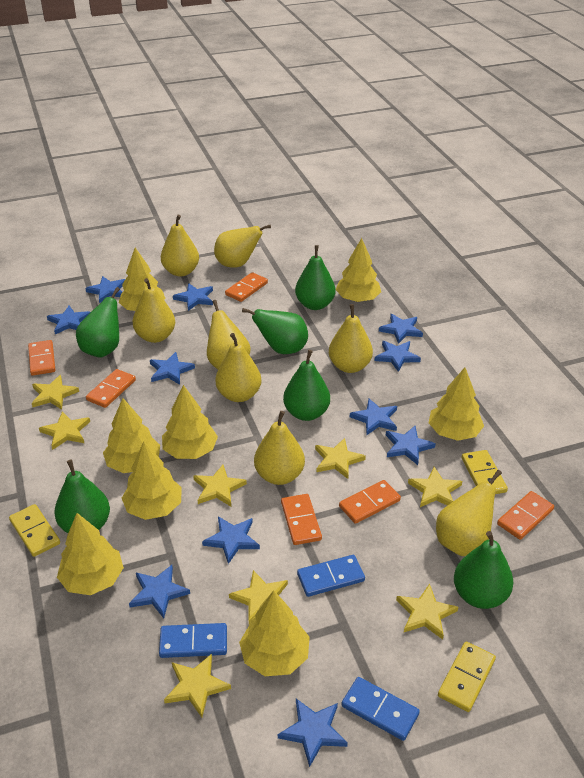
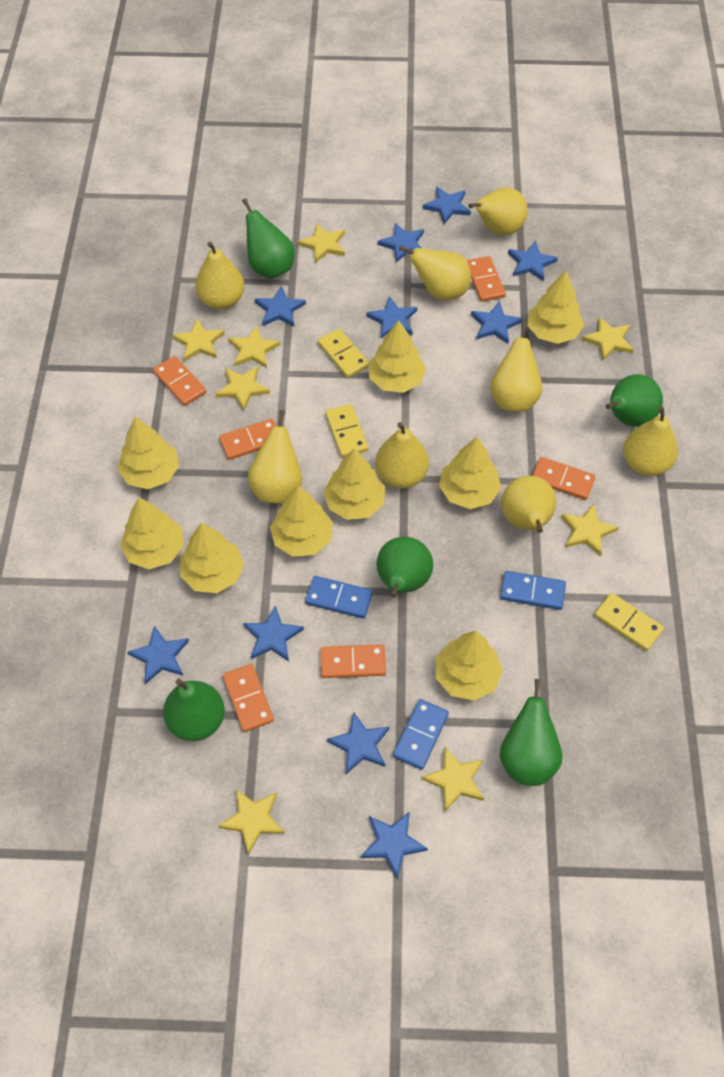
blue star: 11 -> 10
green pear: 6 -> 5
yellow tree: 8 -> 9

